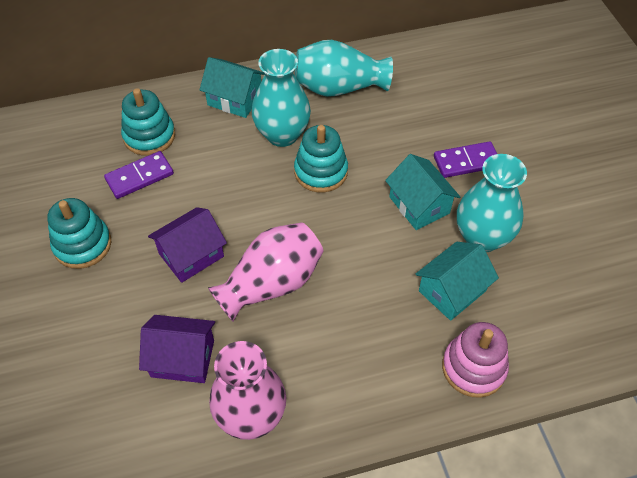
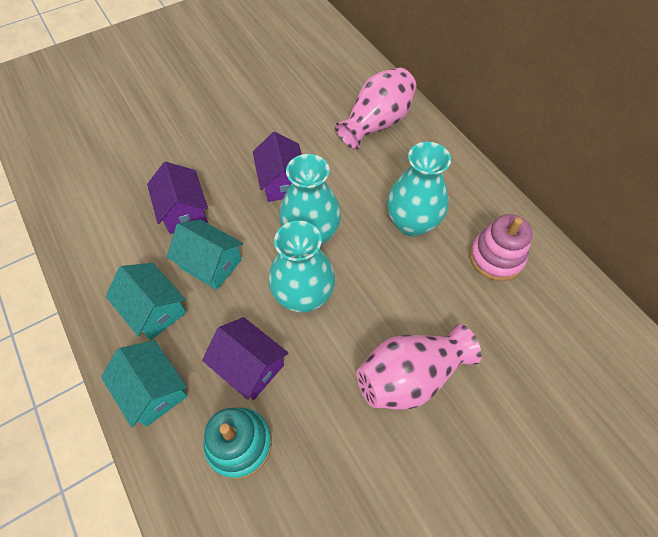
purple domino: 2 -> 0
purple house: 2 -> 3
turquoise stacking toy: 3 -> 1

